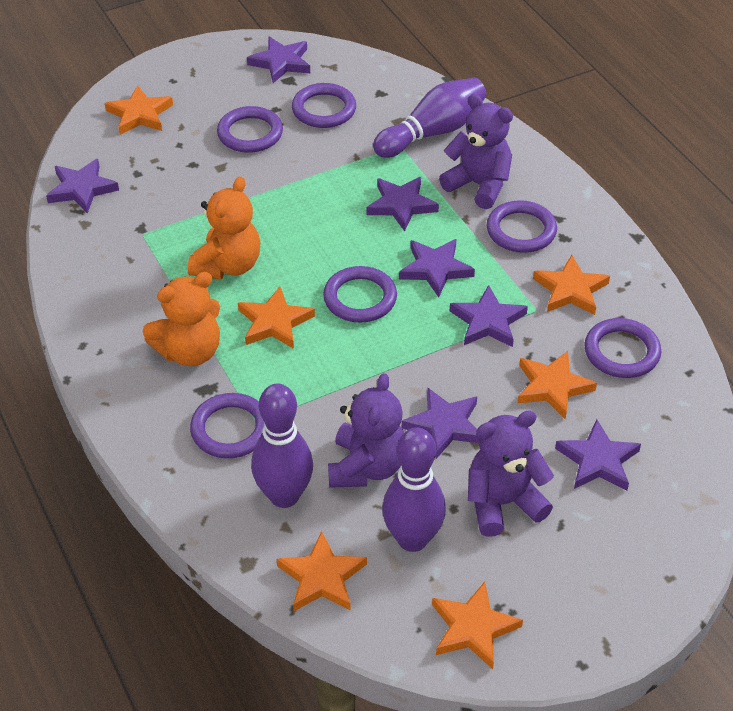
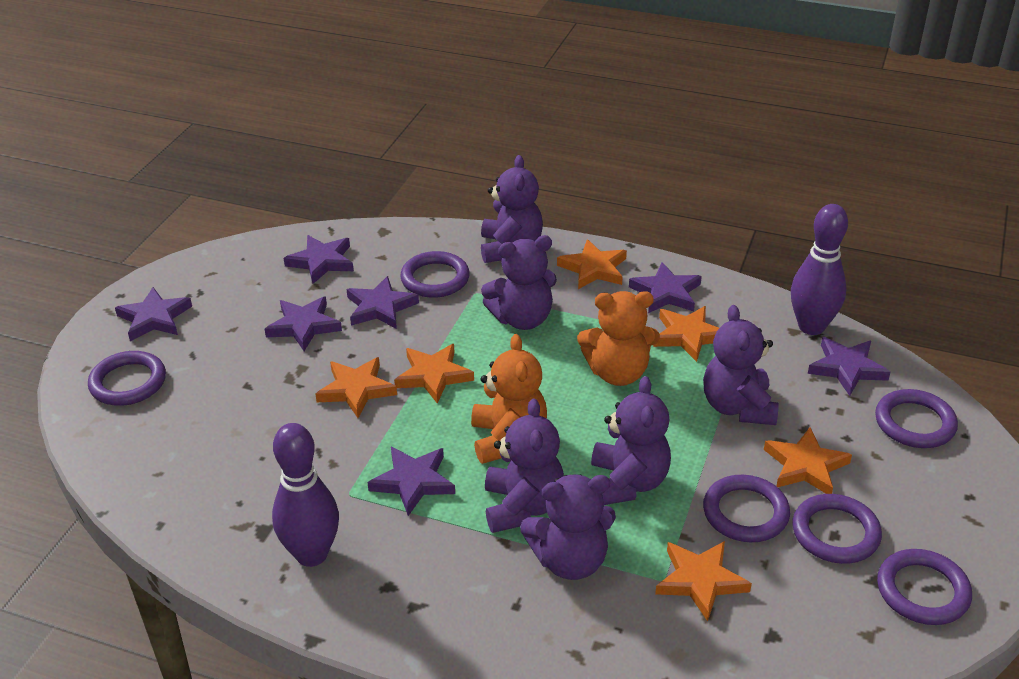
purple bowling pin: 3 -> 2
purple teddy bear: 3 -> 6

